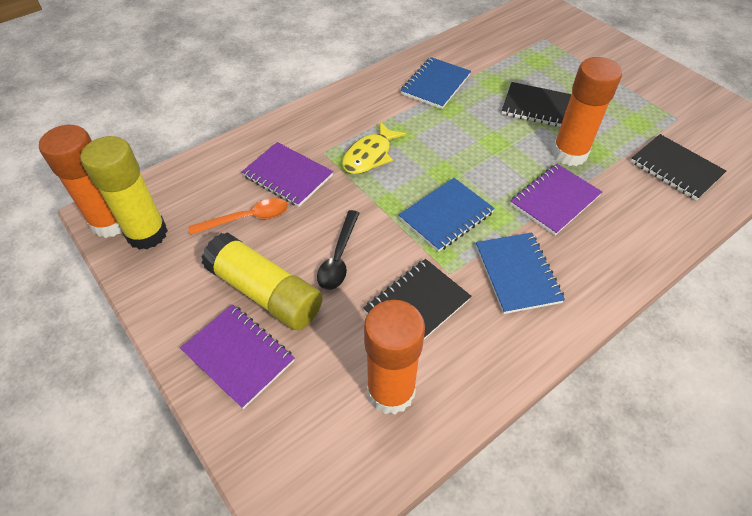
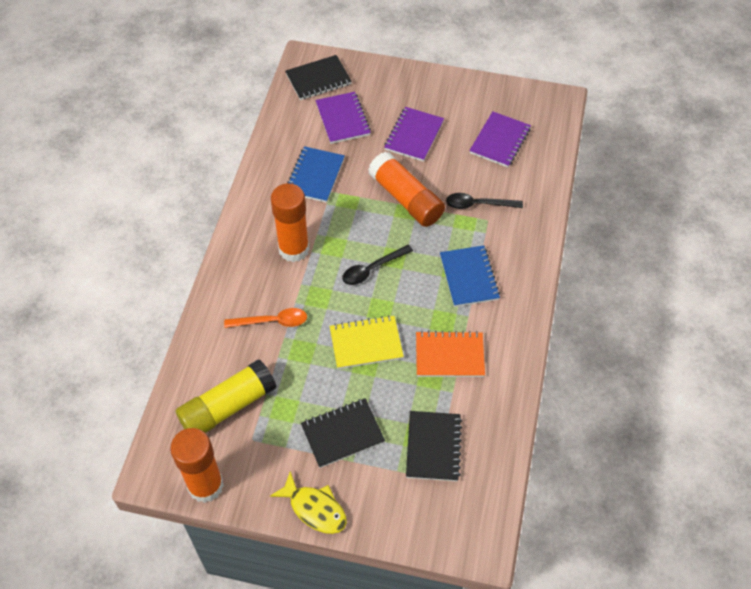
black spoon: 1 -> 2
blue notebook: 3 -> 2
orange notebook: 0 -> 1
yellow glue stick: 2 -> 1
yellow notebook: 0 -> 1

